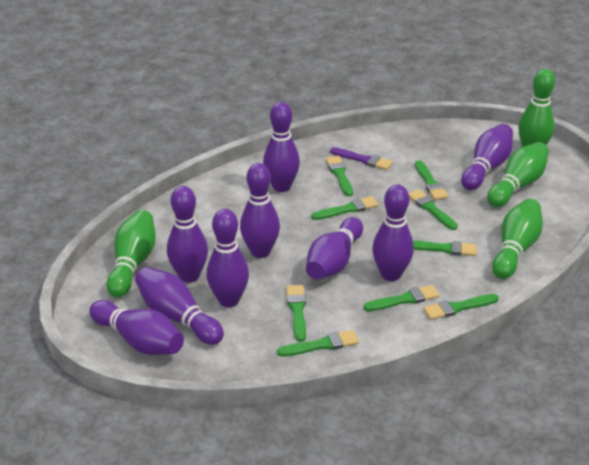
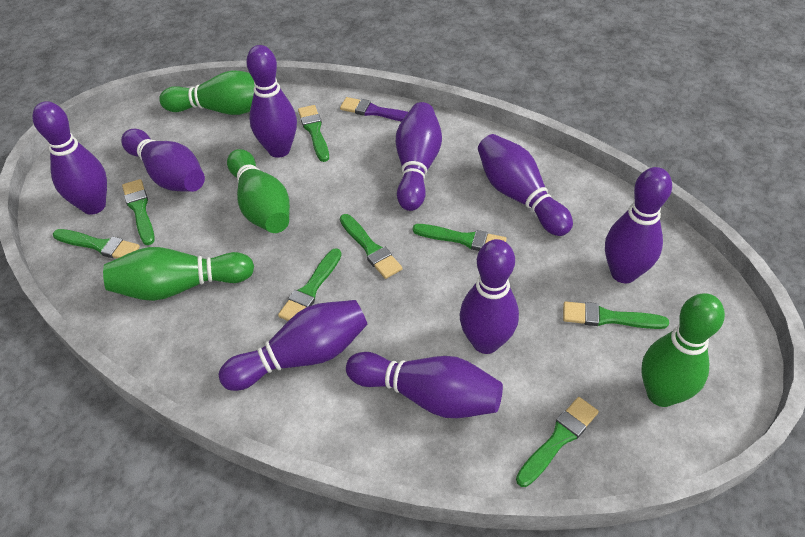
green brush: 9 -> 8

